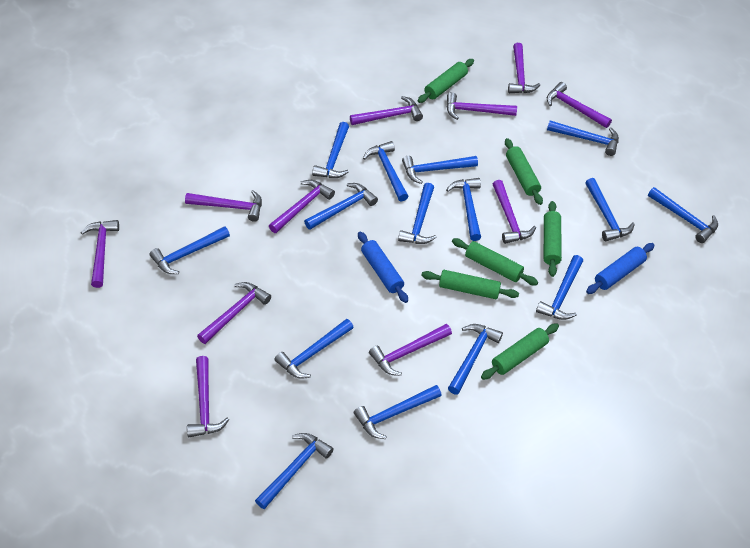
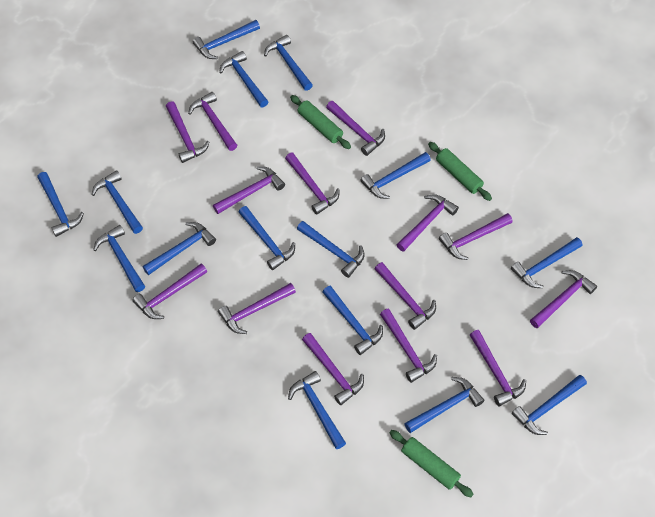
blue rolling pin: 2 -> 0
green rolling pin: 6 -> 3
purple hammer: 11 -> 14

